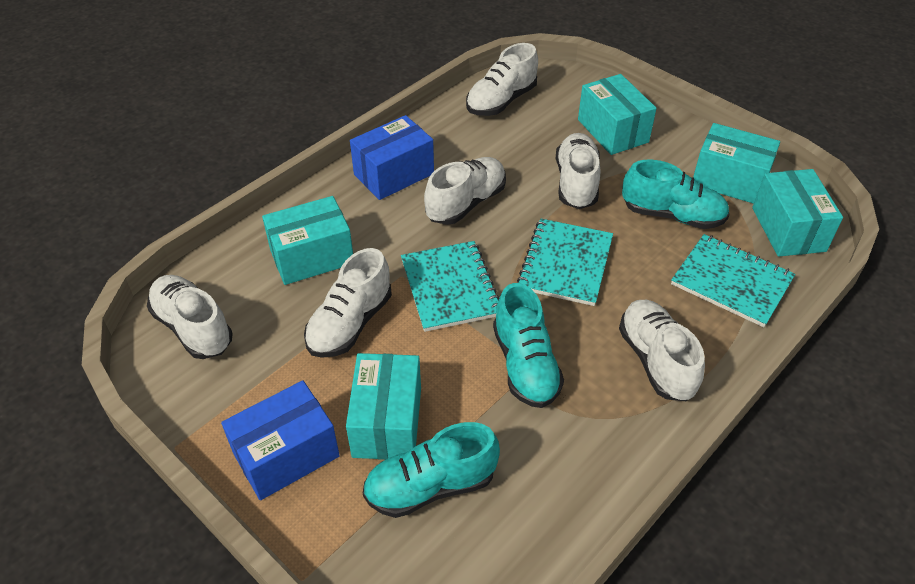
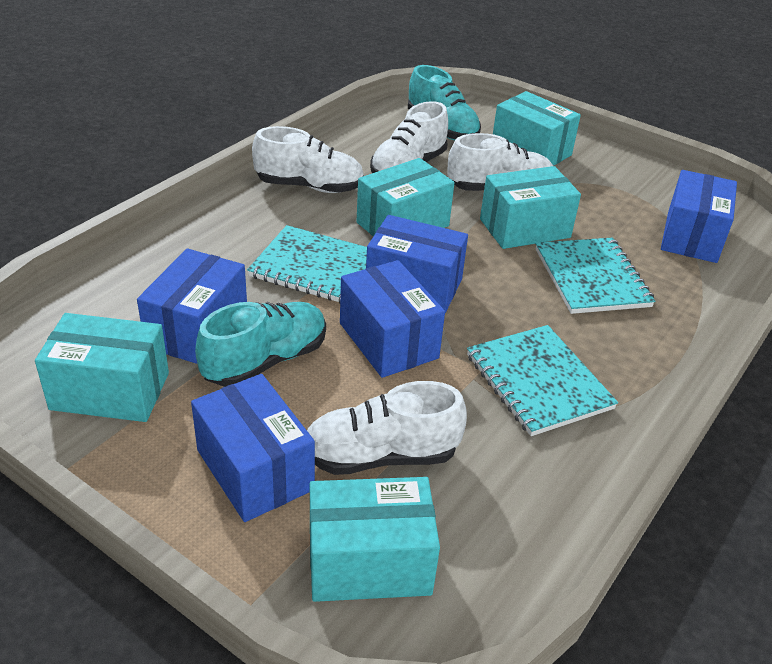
blue box: 2 -> 5
turquoise shoe: 3 -> 2
white shoe: 6 -> 4

